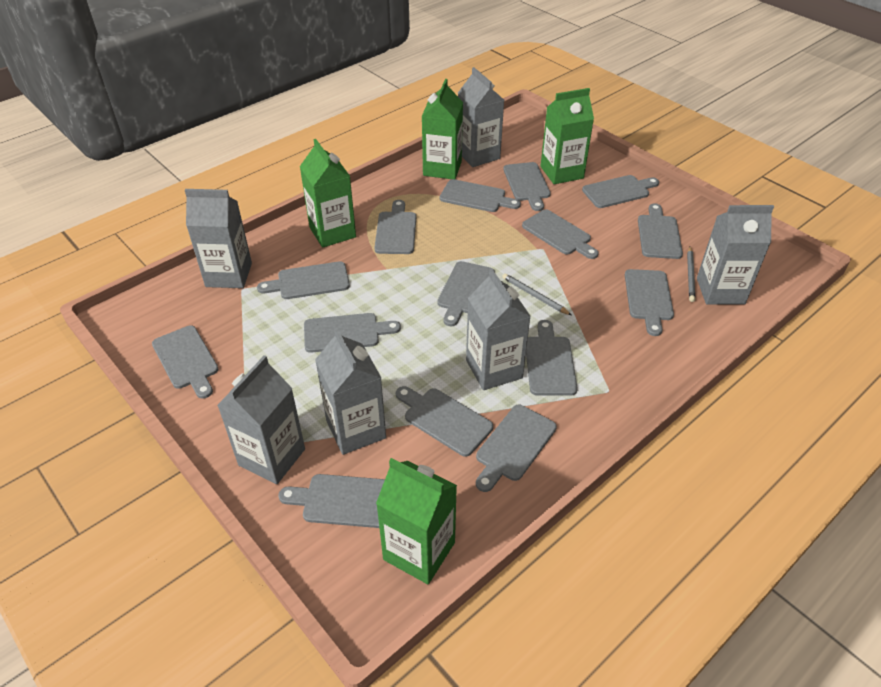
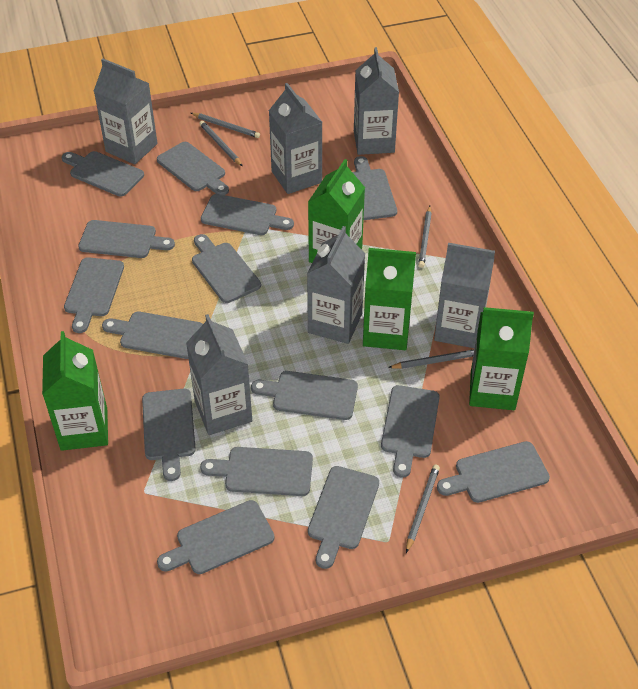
grey pencil: 2 -> 5

